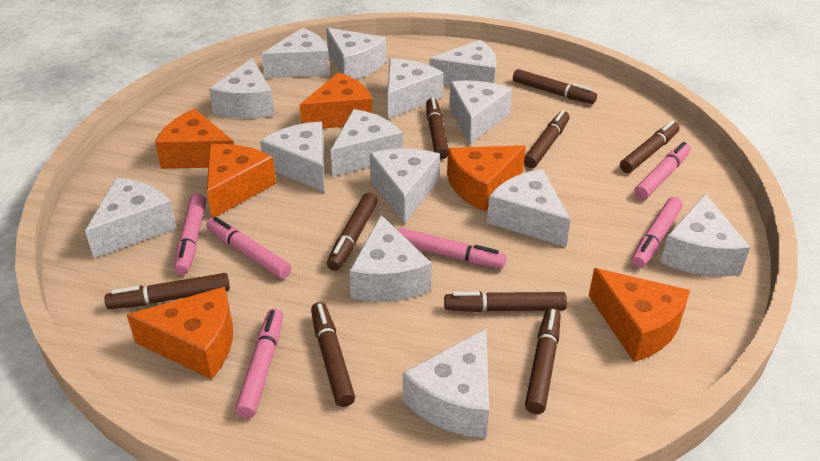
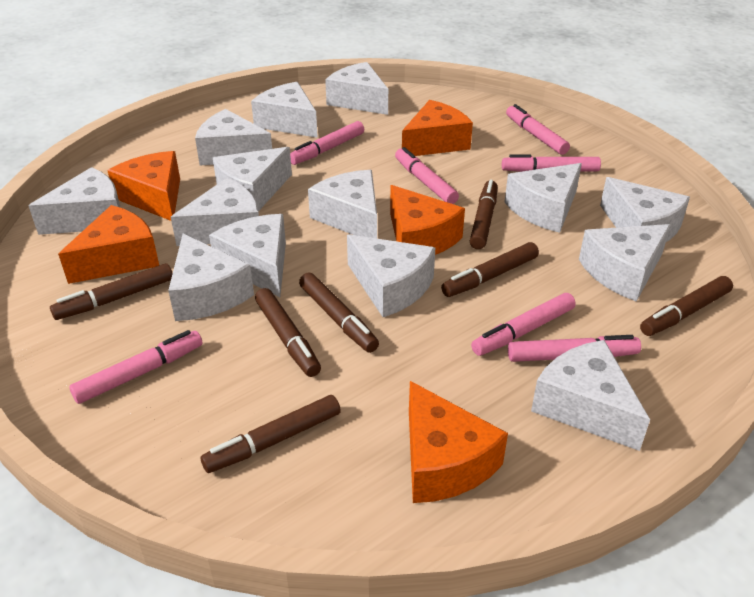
brown marker: 9 -> 7
orange cheese: 6 -> 5
pink marker: 6 -> 7

